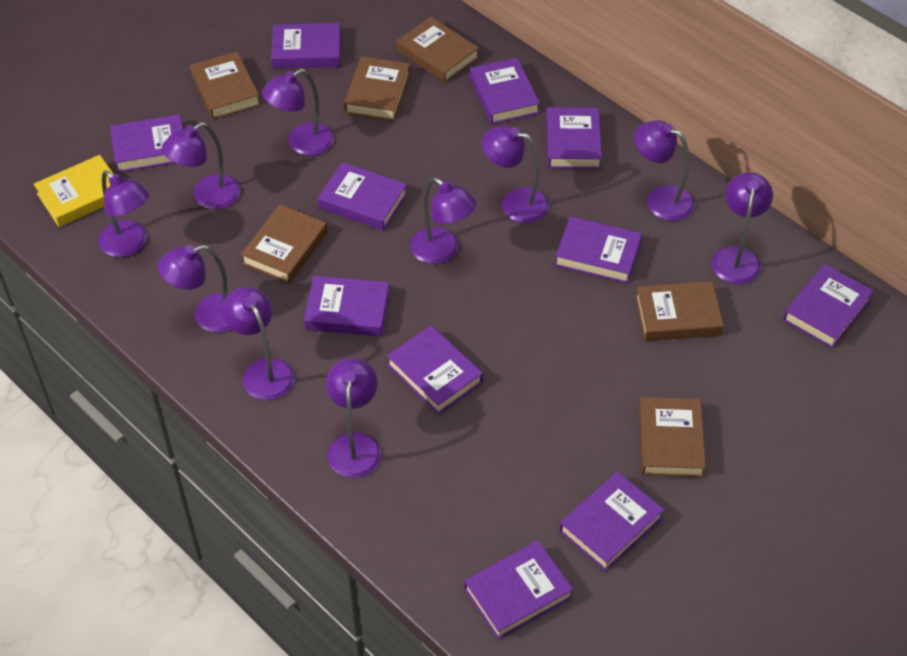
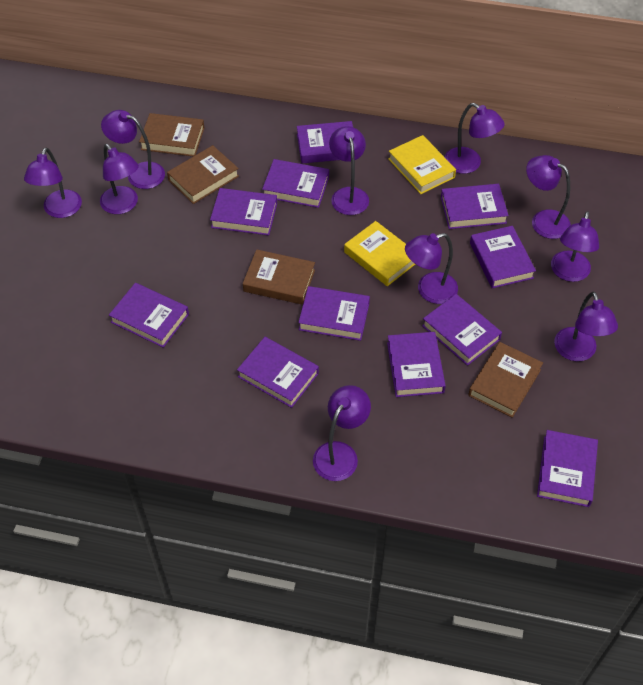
brown book: 6 -> 4
yellow book: 1 -> 2

